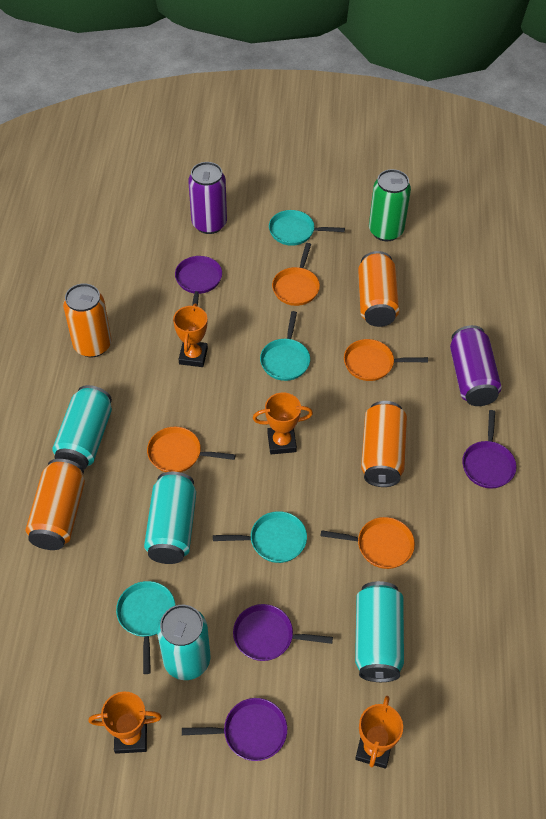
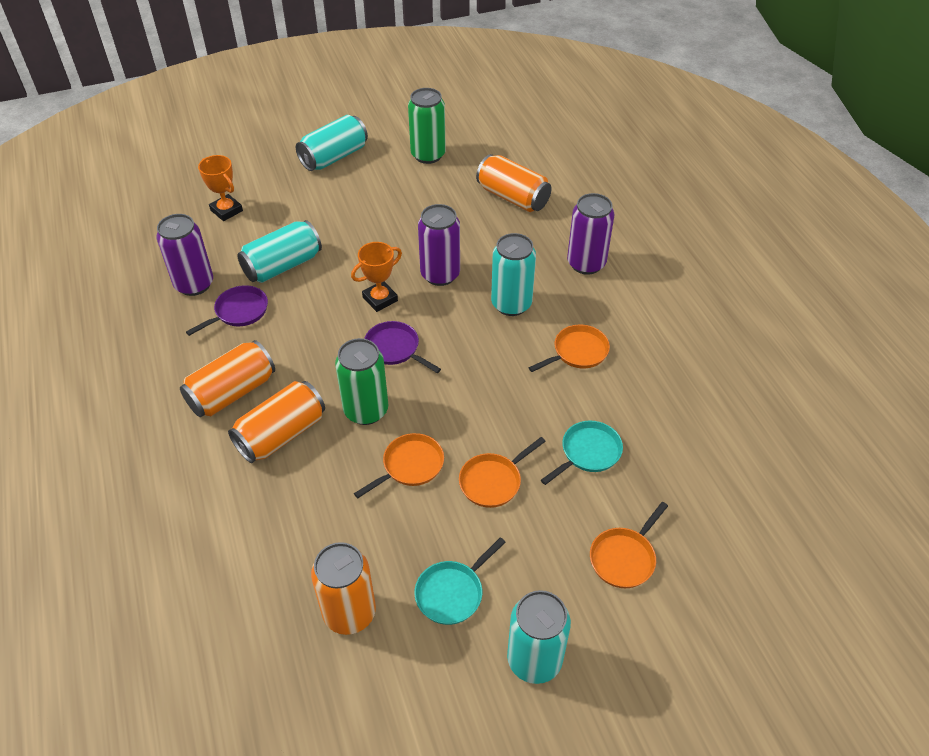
green can: 1 -> 2
orange trophy: 4 -> 2
purple can: 2 -> 3
purple pan: 4 -> 2
turquoise pan: 4 -> 2

